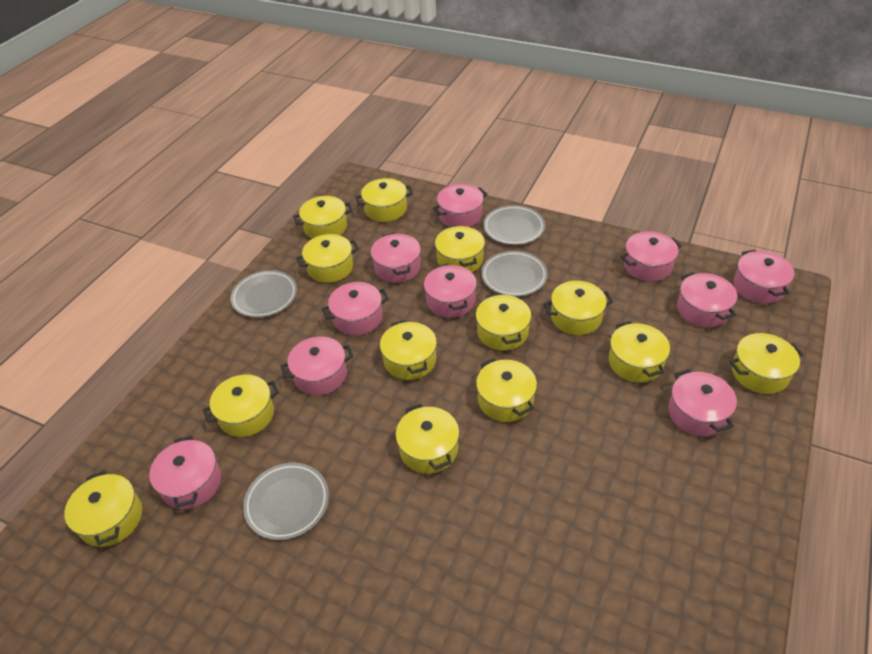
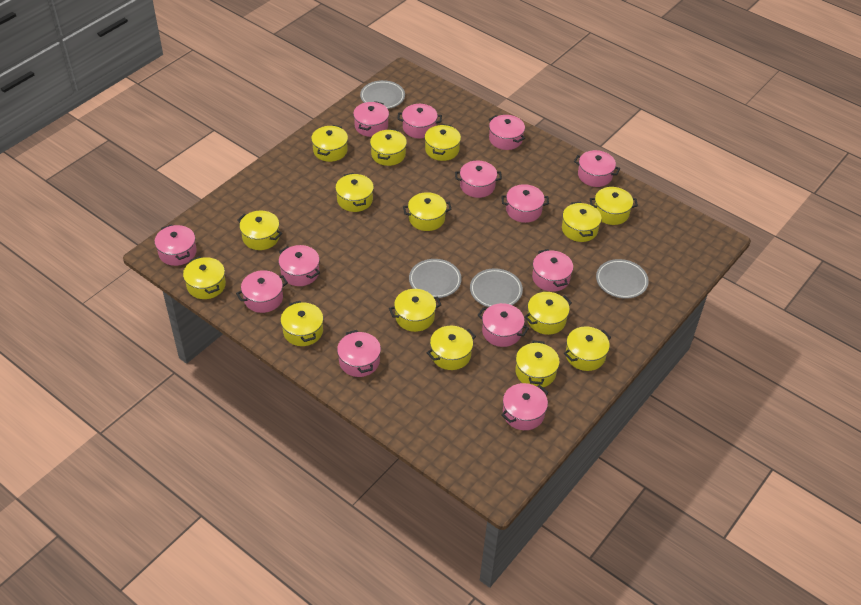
pink pot: 10 -> 13
yellow pot: 13 -> 15

